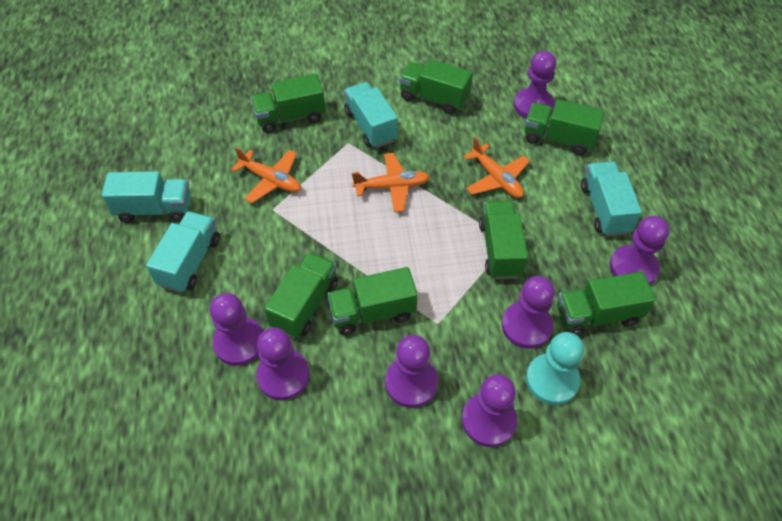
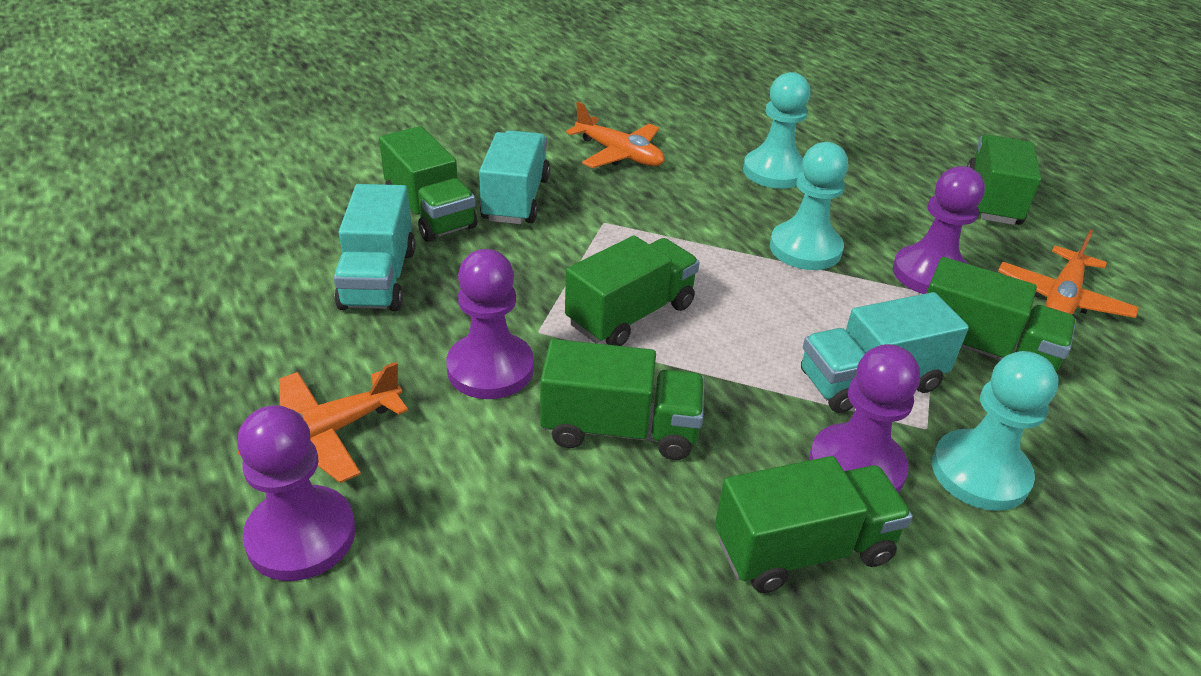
green truck: 7 -> 6
purple pawn: 7 -> 4
turquoise pawn: 1 -> 3
turquoise truck: 4 -> 3

